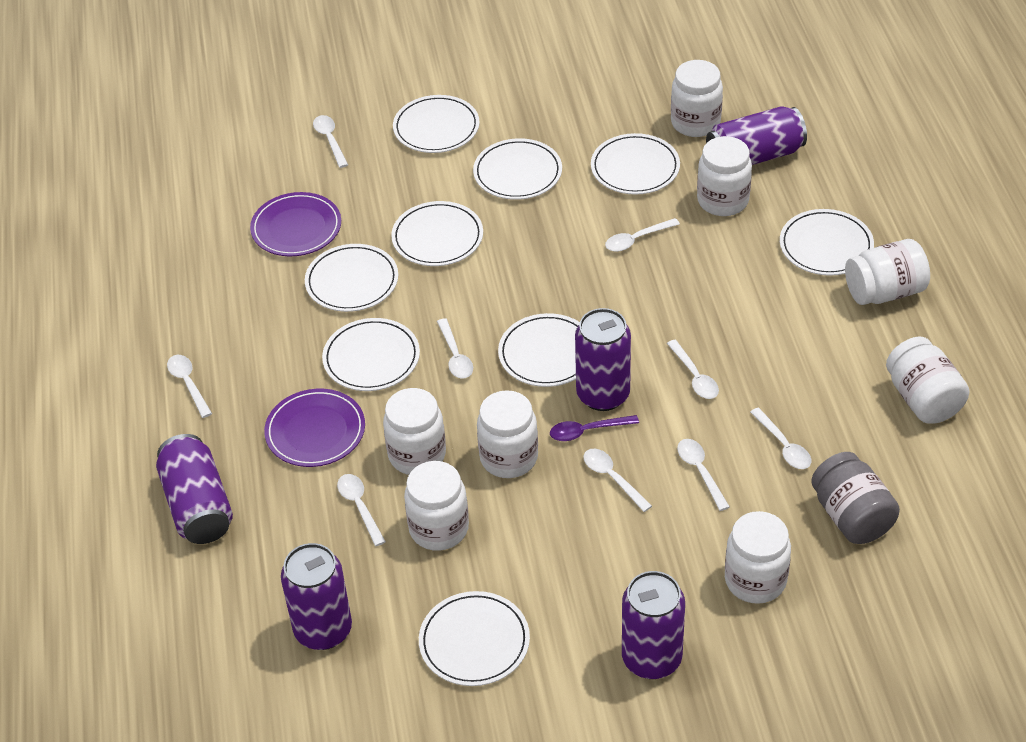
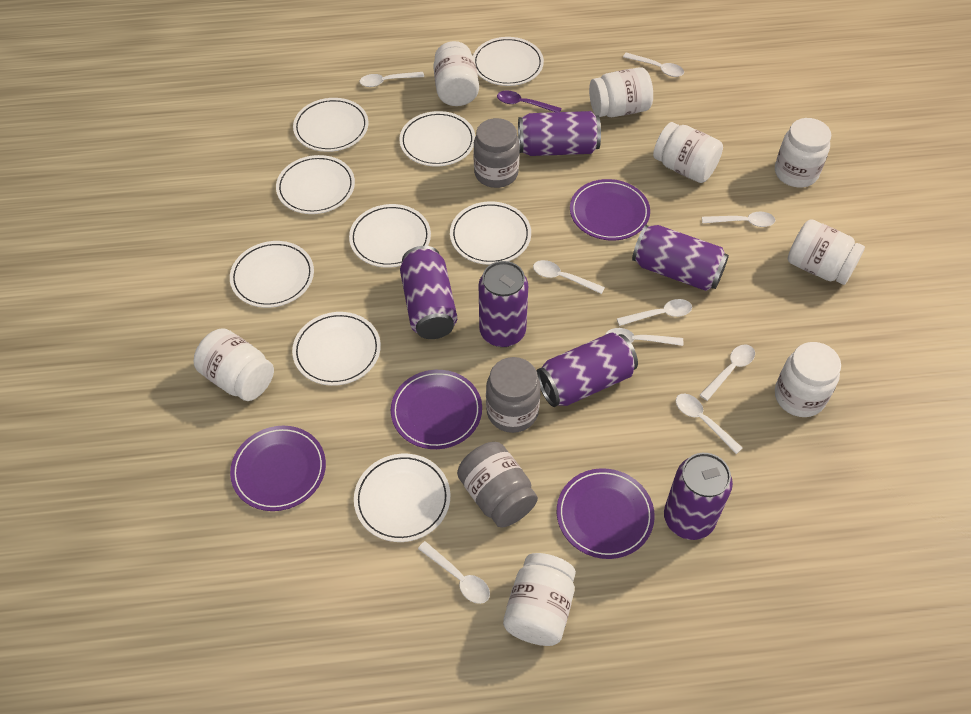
grey jar: 1 -> 3
purple can: 5 -> 6
purple plate: 2 -> 4

